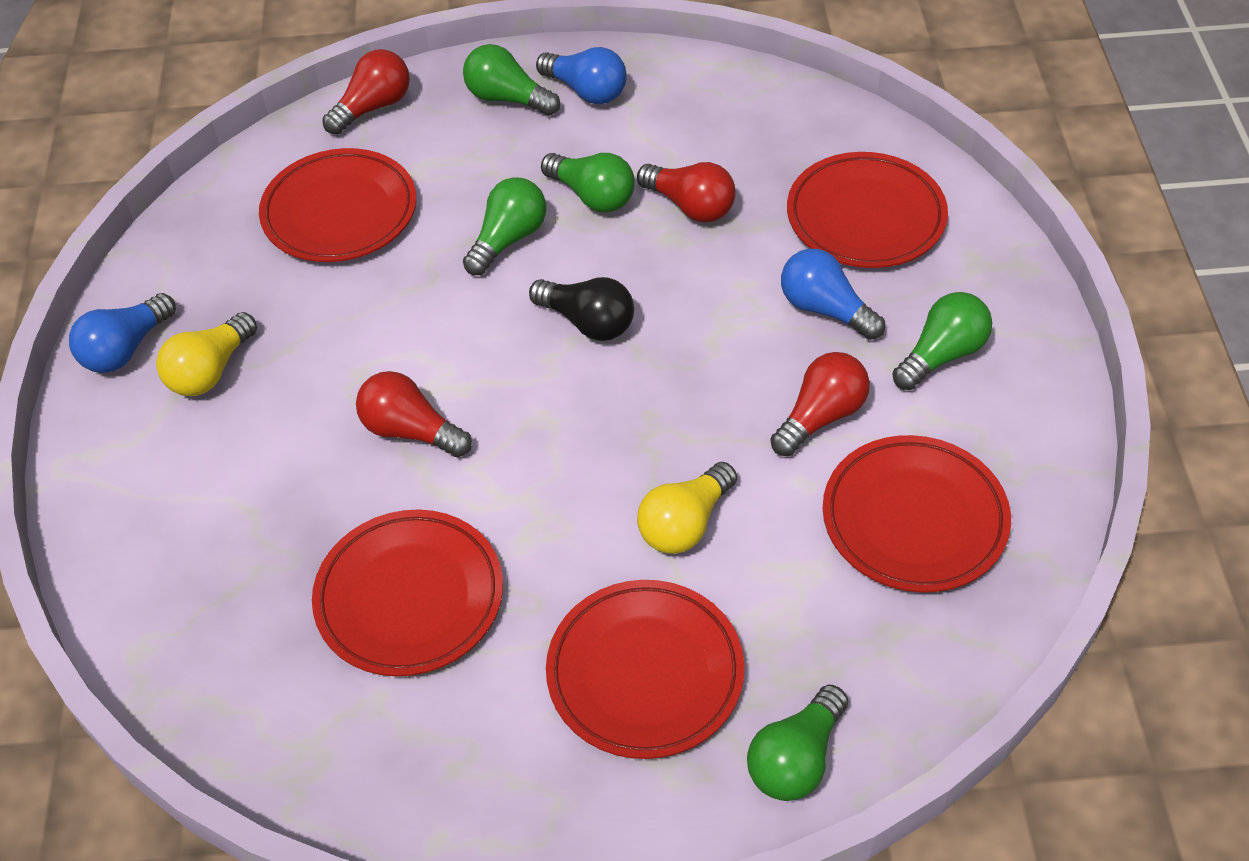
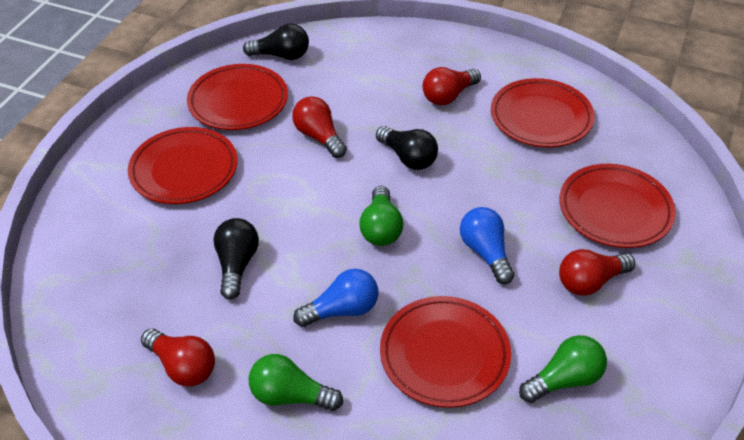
black light bulb: 1 -> 3
blue light bulb: 3 -> 2
green light bulb: 5 -> 3
yellow light bulb: 2 -> 0

